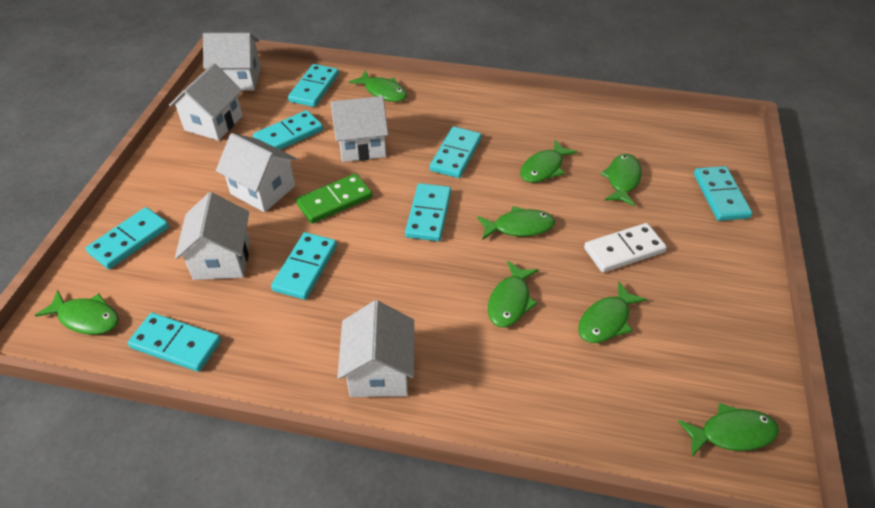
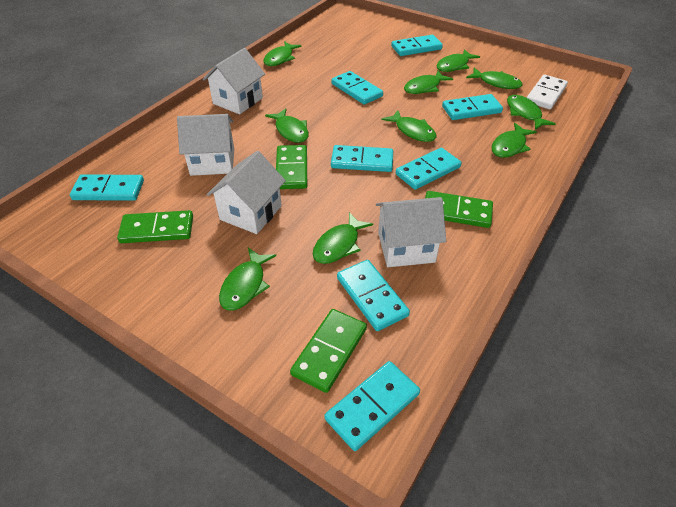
green domino: 1 -> 4
green fish: 8 -> 10
white house: 6 -> 4

